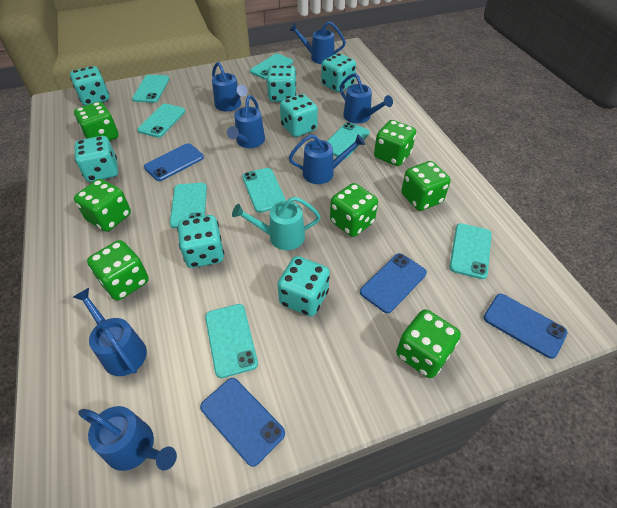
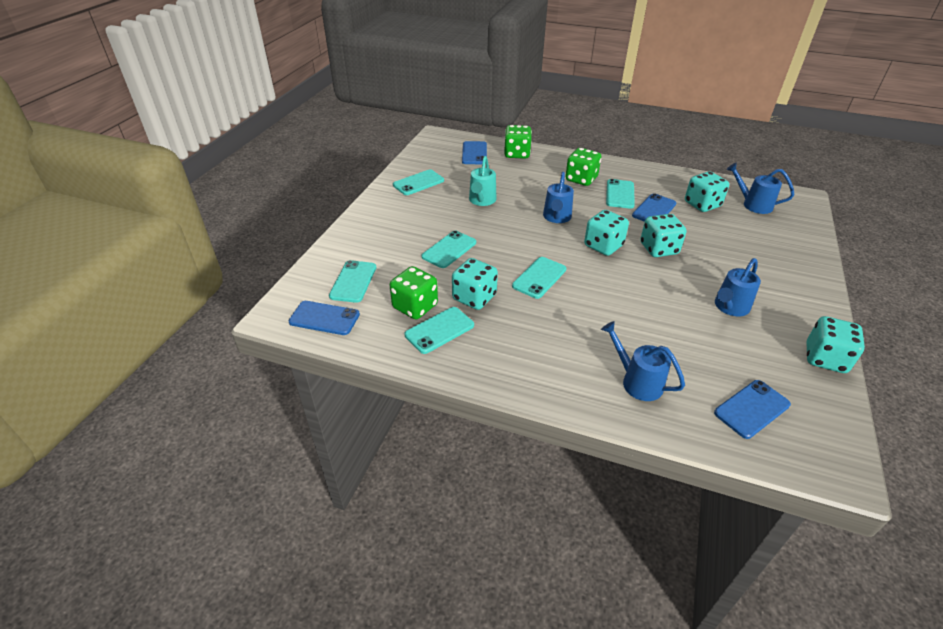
blue watering can: 7 -> 4
green dice: 7 -> 3
turquoise dice: 7 -> 5
turquoise phone: 8 -> 6

